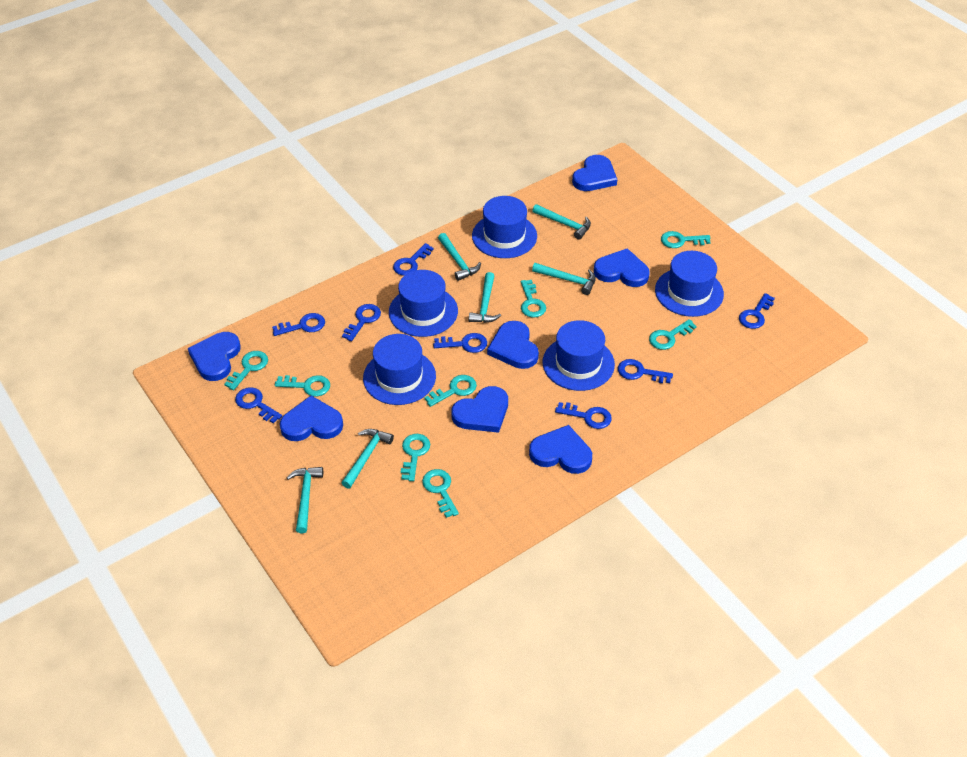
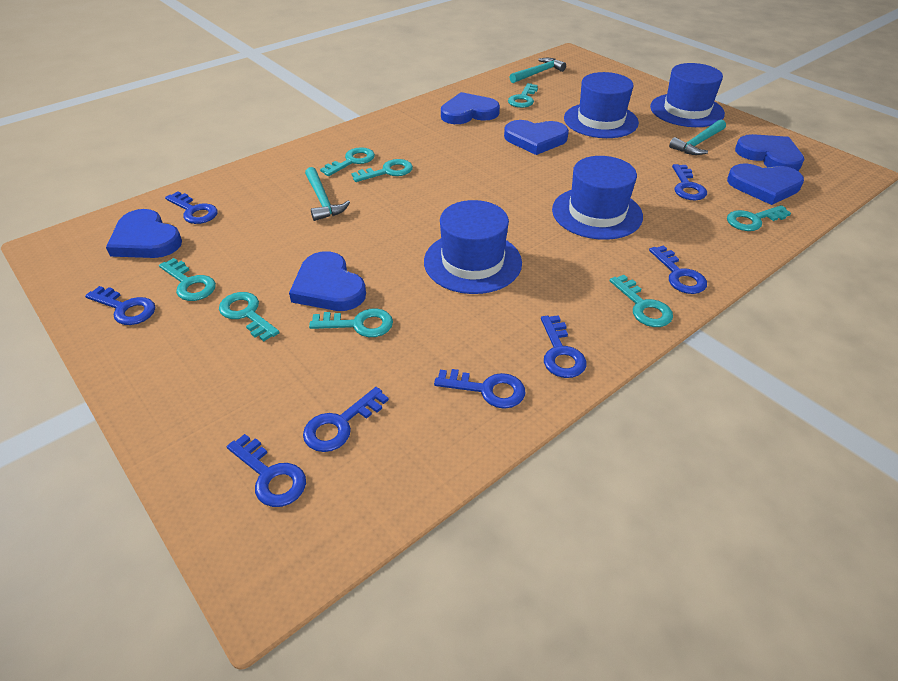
blue hat: 5 -> 4
blue heart: 7 -> 6
turquoise hammer: 6 -> 3

